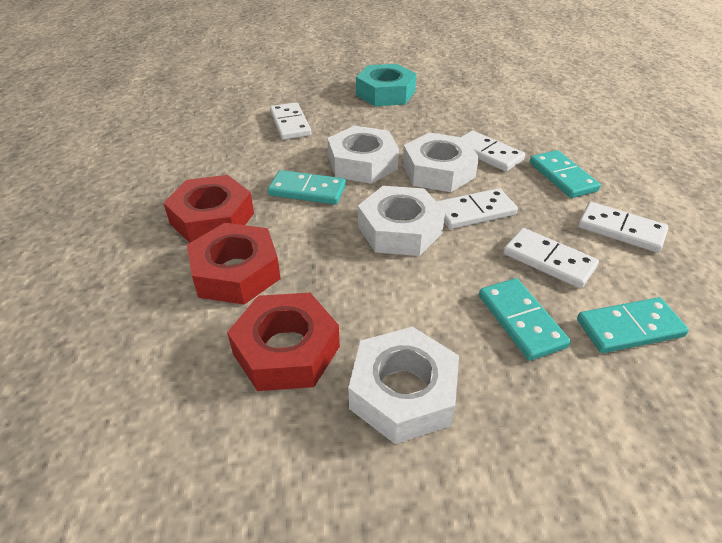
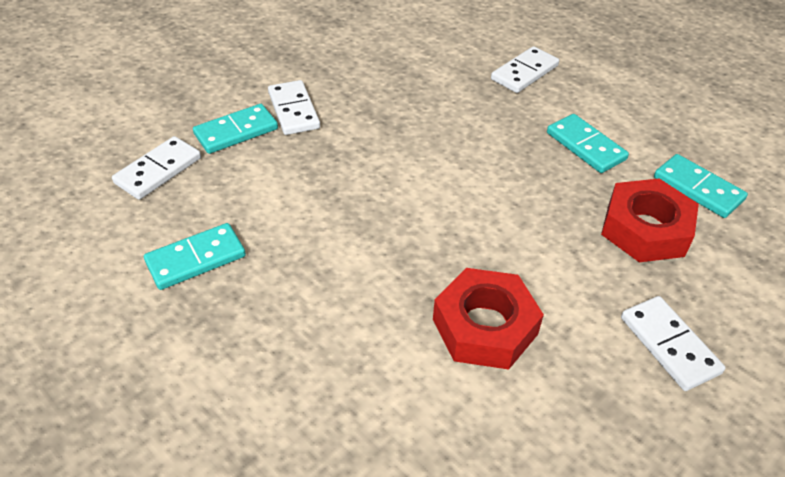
red nut: 3 -> 2
turquoise nut: 1 -> 0
white domino: 5 -> 4
white nut: 4 -> 0

